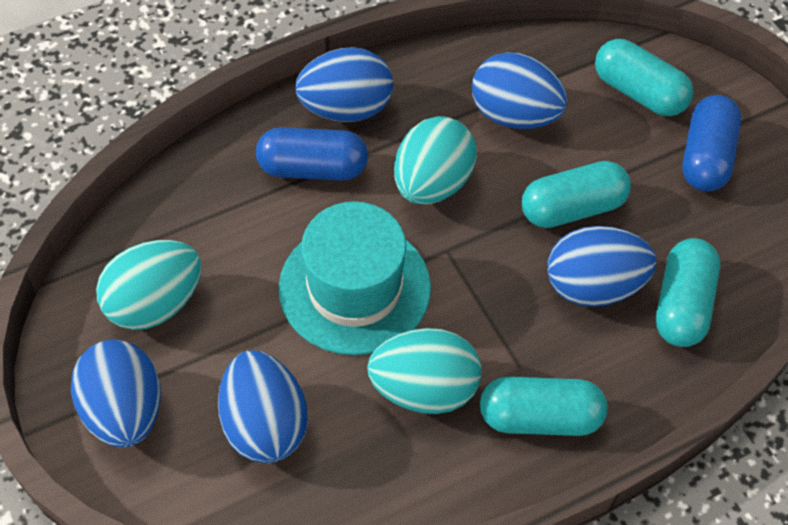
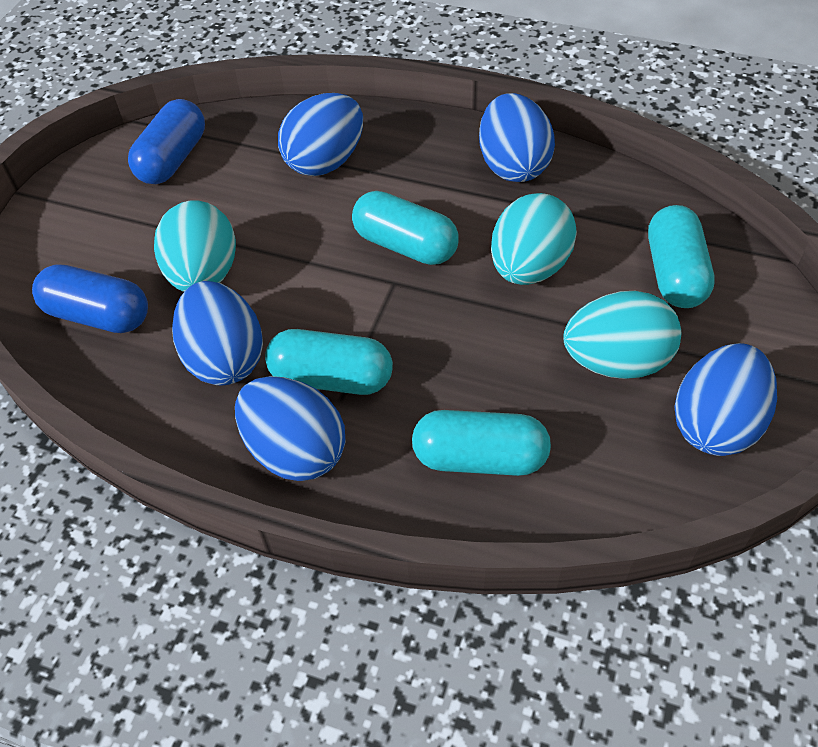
turquoise hat: 1 -> 0

